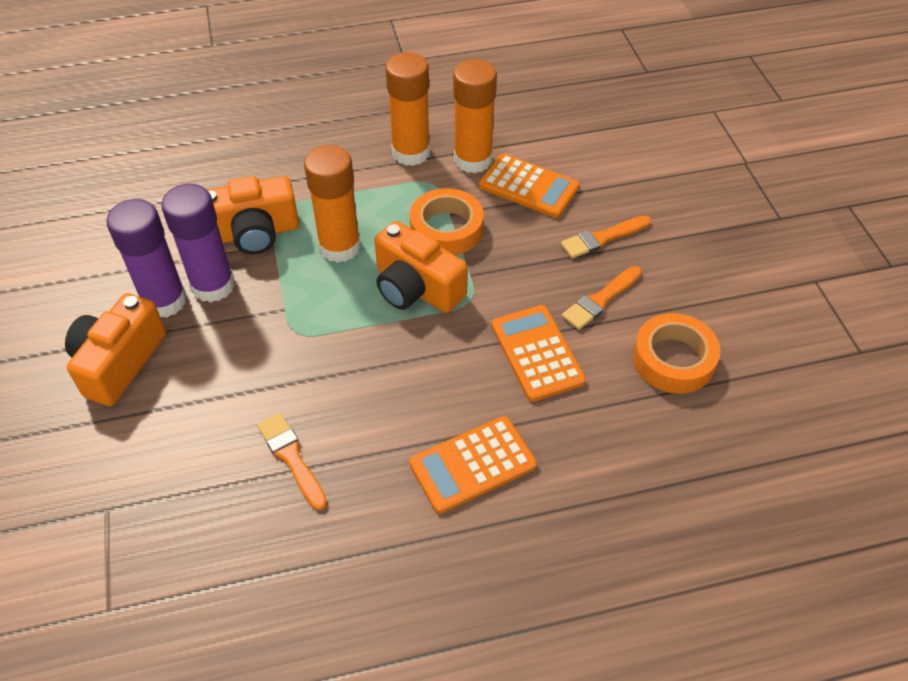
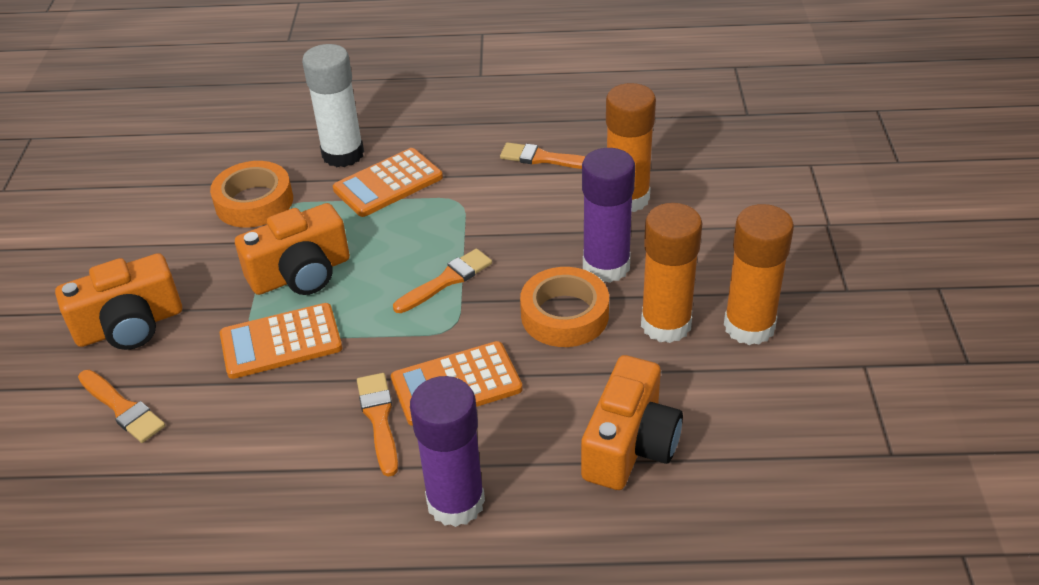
orange brush: 3 -> 4
white glue stick: 0 -> 1

